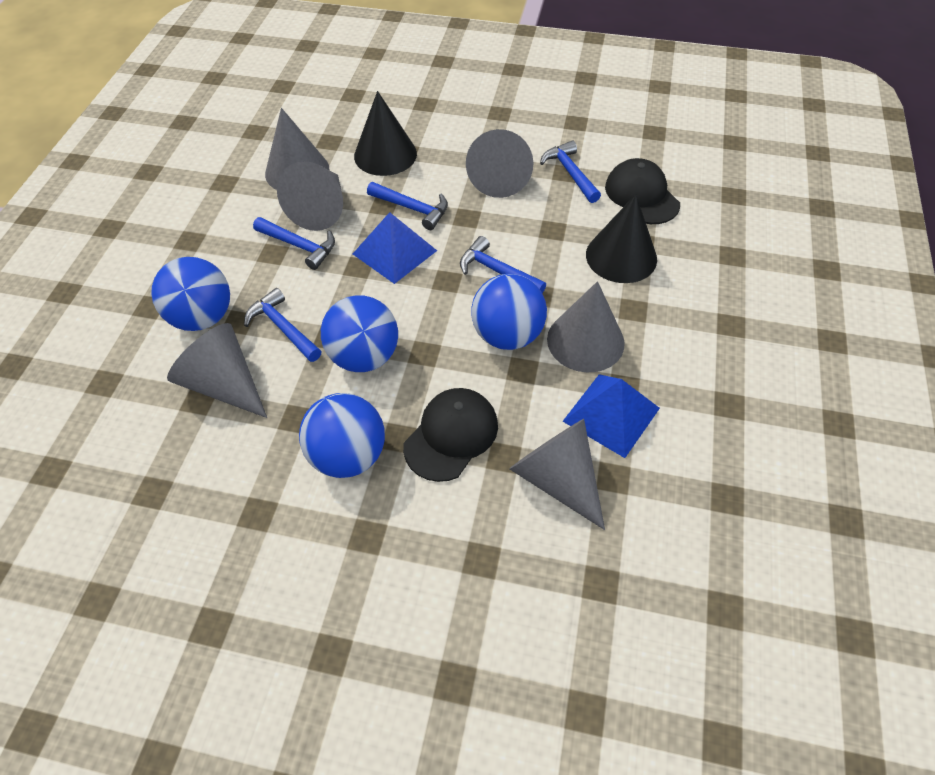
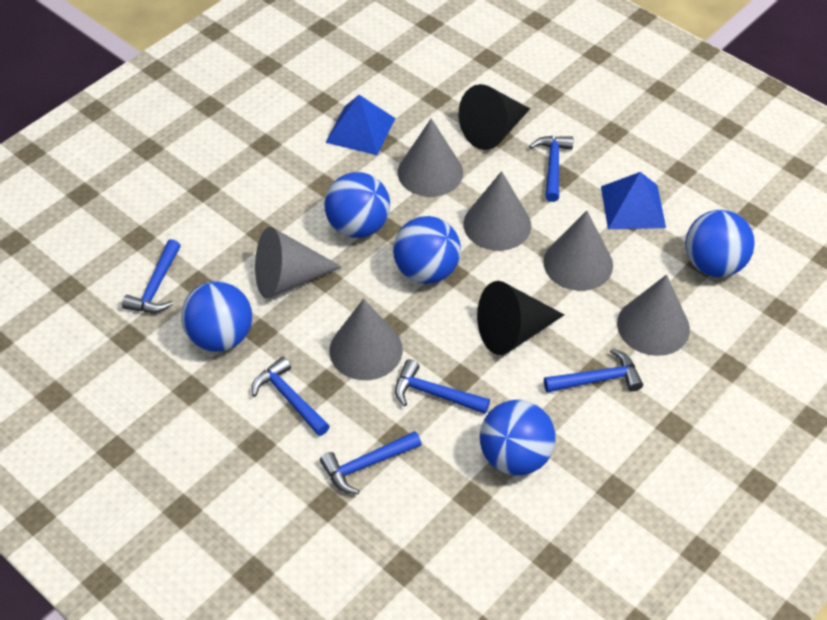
black cap: 2 -> 0
blue ball: 4 -> 5
blue hammer: 5 -> 6

